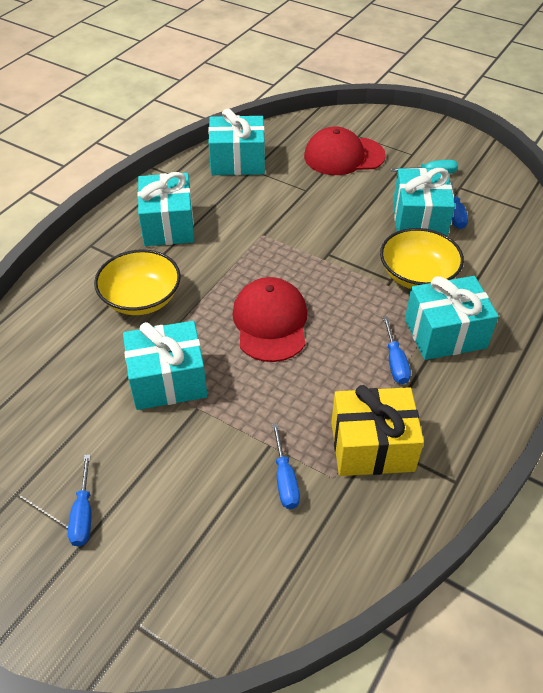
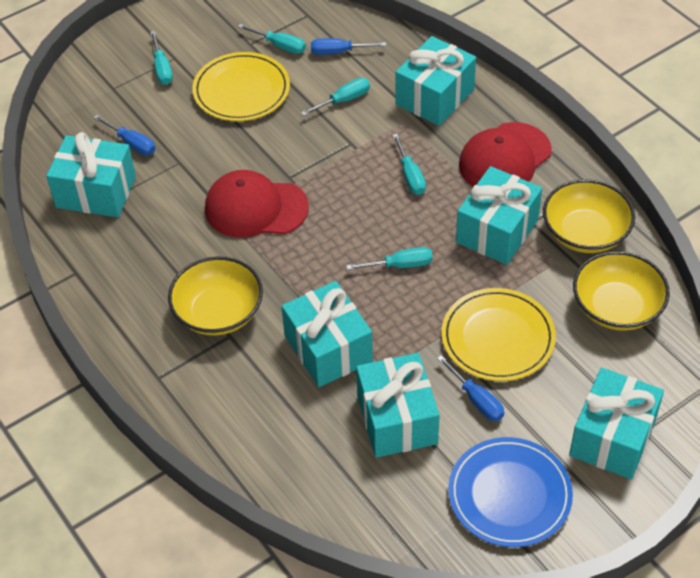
blue plate: 0 -> 1
blue screwdriver: 4 -> 3
turquoise gift: 5 -> 6
turquoise screwdriver: 1 -> 5
yellow bowl: 2 -> 3
yellow gift: 1 -> 0
yellow plate: 0 -> 2

